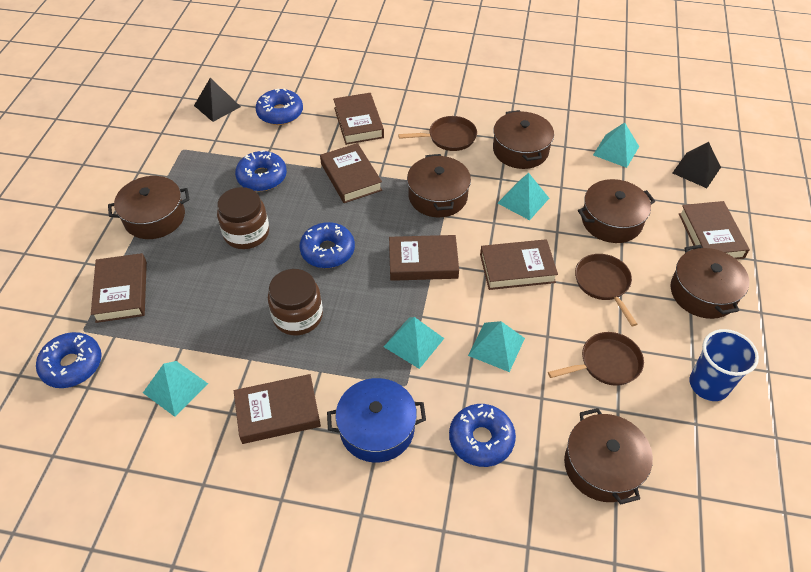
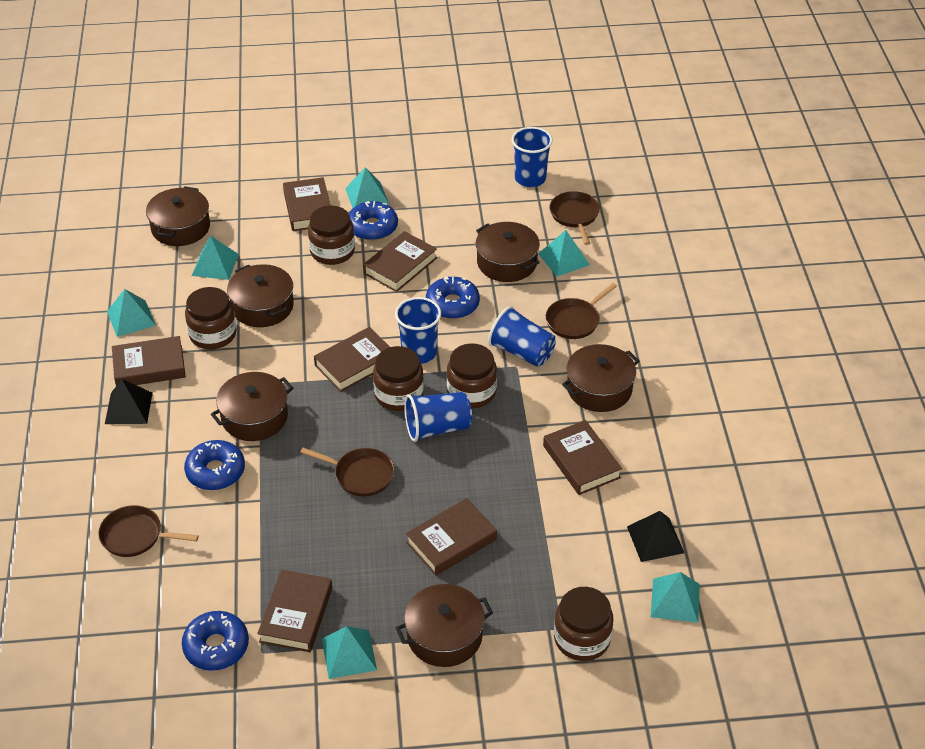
blue cup: 1 -> 4
blue donut: 5 -> 4
blue pot: 1 -> 0
brown jar: 2 -> 5
brown pan: 3 -> 4
turquoise pyramid: 5 -> 6

